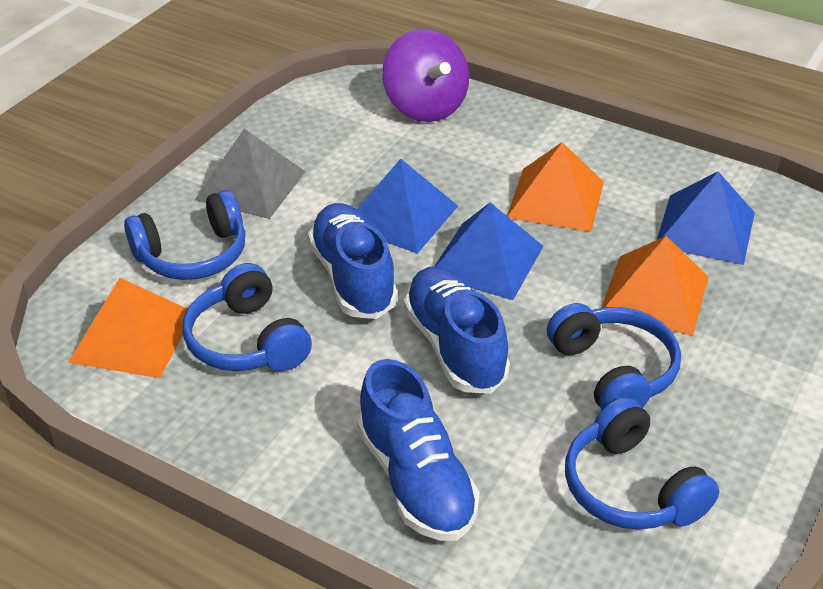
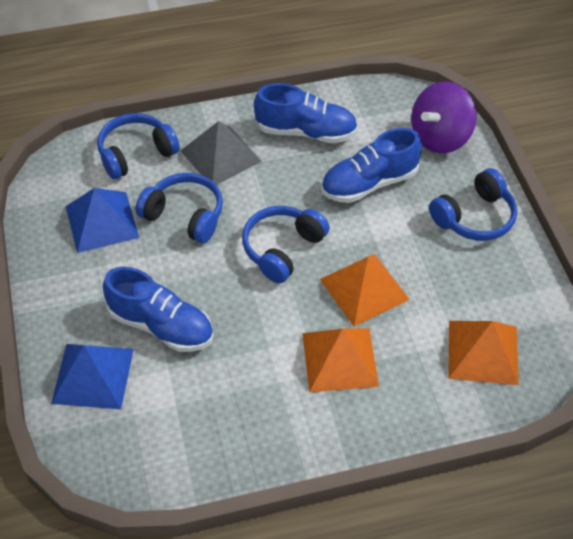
blue pyramid: 3 -> 2

